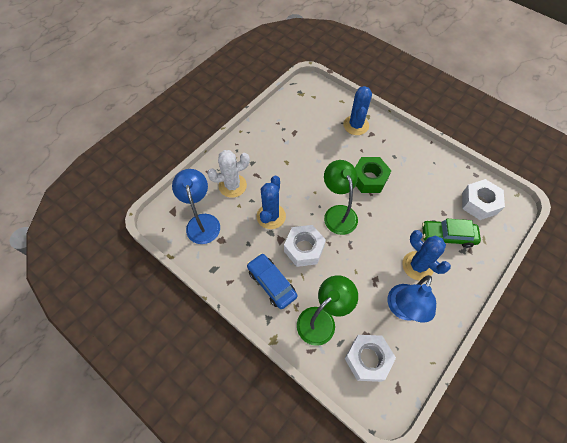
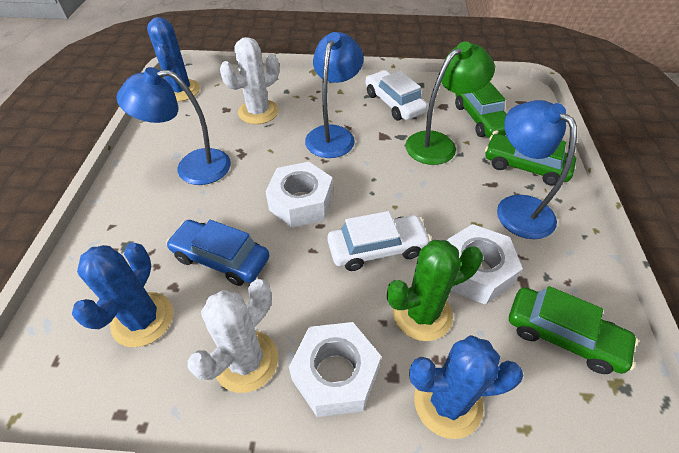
blue lamp: 2 -> 3
green cactus: 0 -> 1
green car: 1 -> 3
green lamp: 2 -> 1
green nut: 1 -> 0
white cactus: 1 -> 2
white car: 0 -> 2

